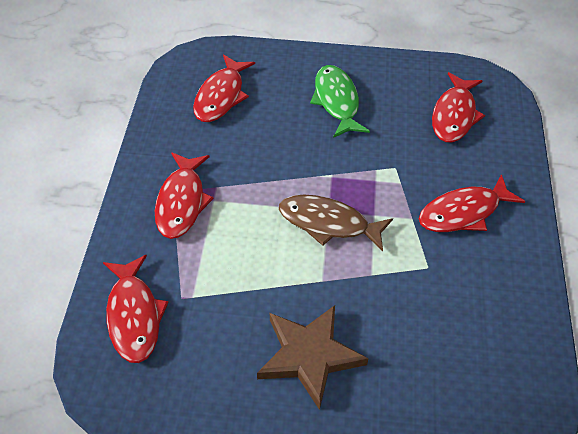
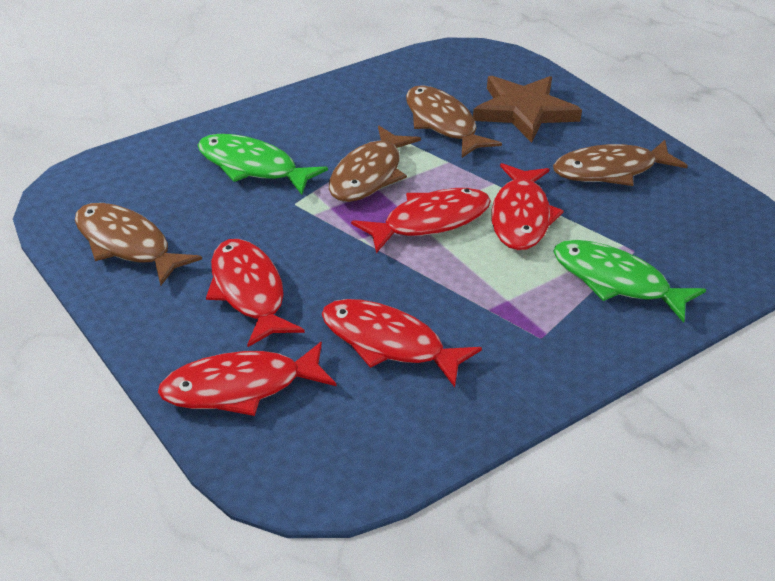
brown fish: 1 -> 4
green fish: 1 -> 2

